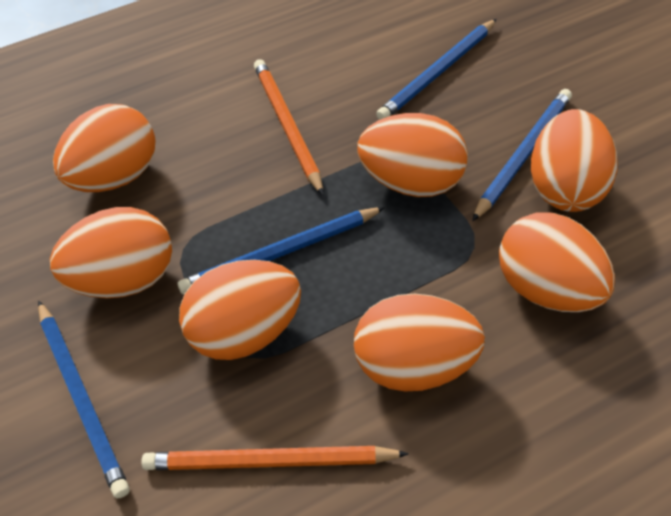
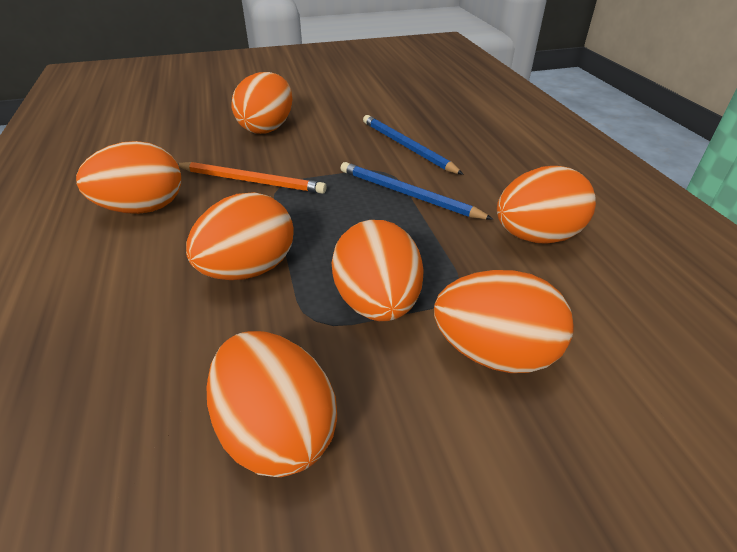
blue pencil: 4 -> 2
orange pencil: 2 -> 1

